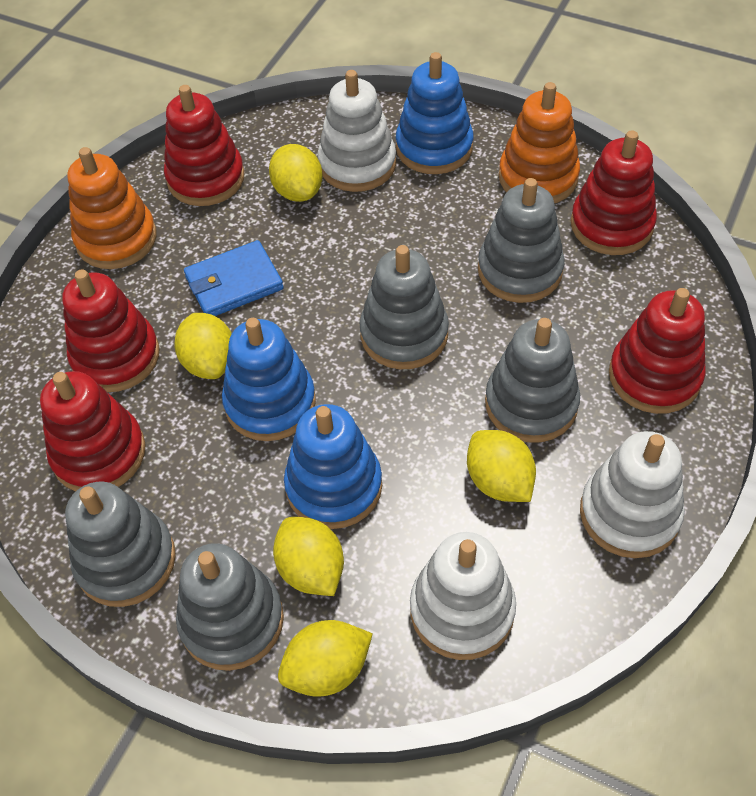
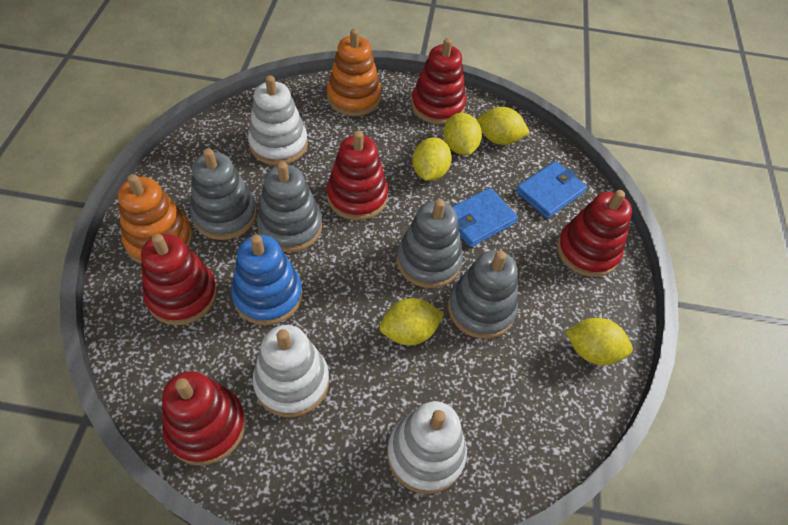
blue stacking toy: 3 -> 1
blue wallet: 1 -> 2
grey stacking toy: 5 -> 4

